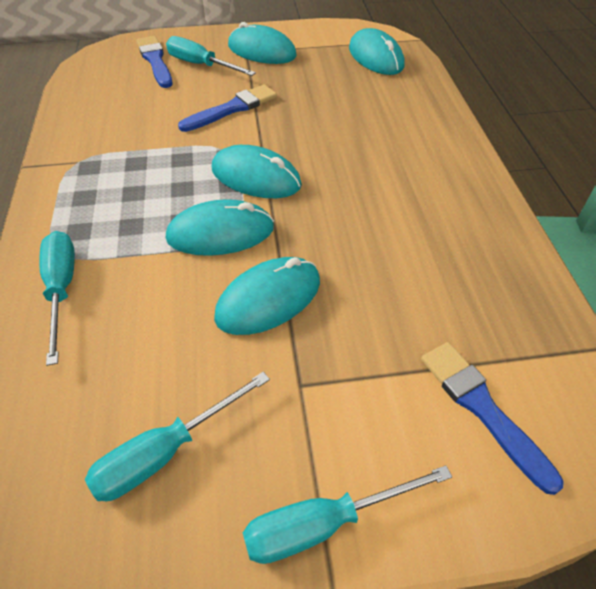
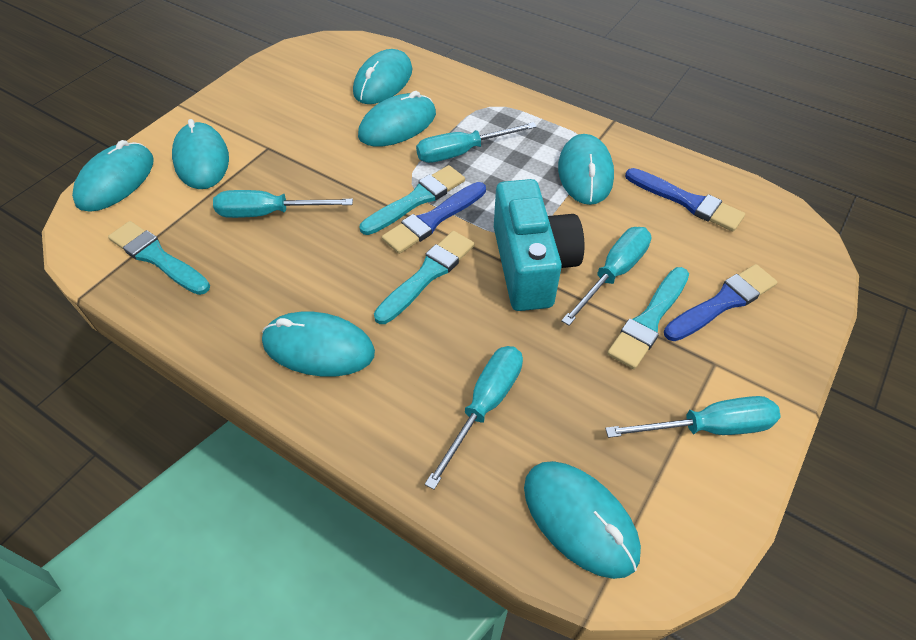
turquoise brush: 0 -> 4
turquoise camera: 0 -> 1
turquoise mouse: 5 -> 7
turquoise screwdriver: 4 -> 5

